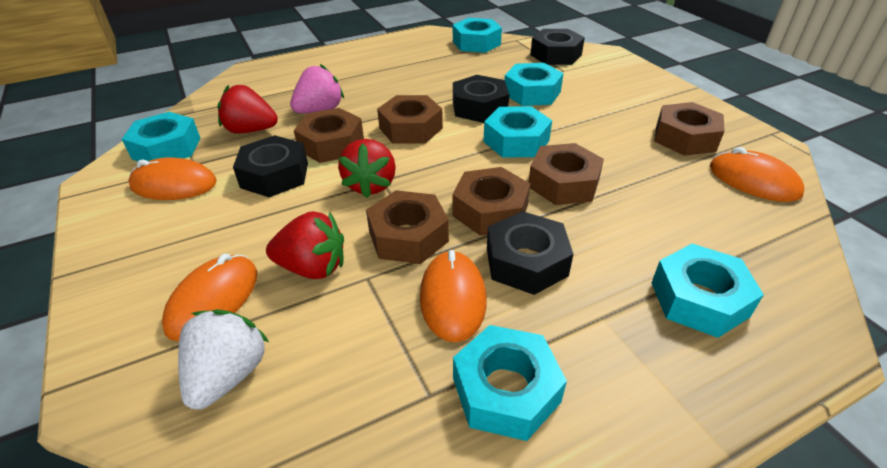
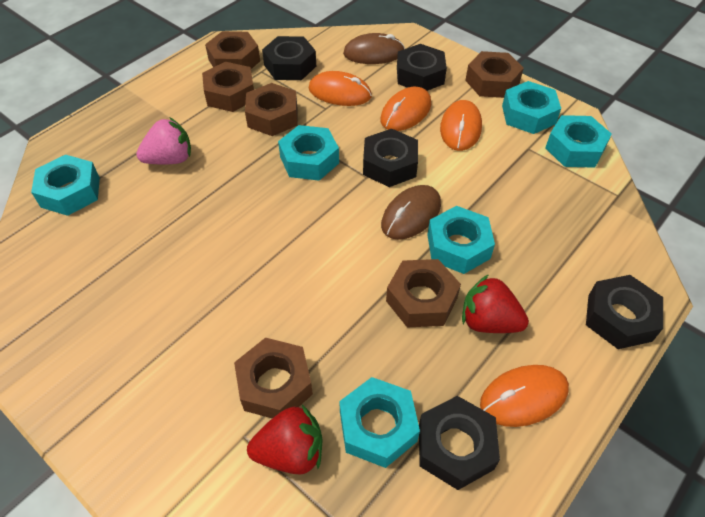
black nut: 4 -> 5
brown mouse: 0 -> 2
red strawberry: 3 -> 2
white strawberry: 1 -> 0

